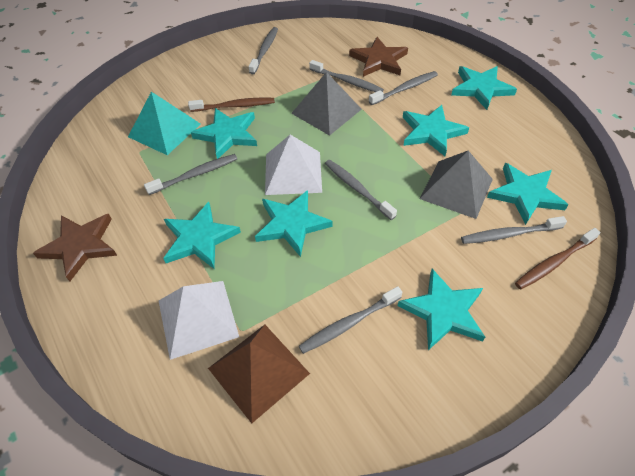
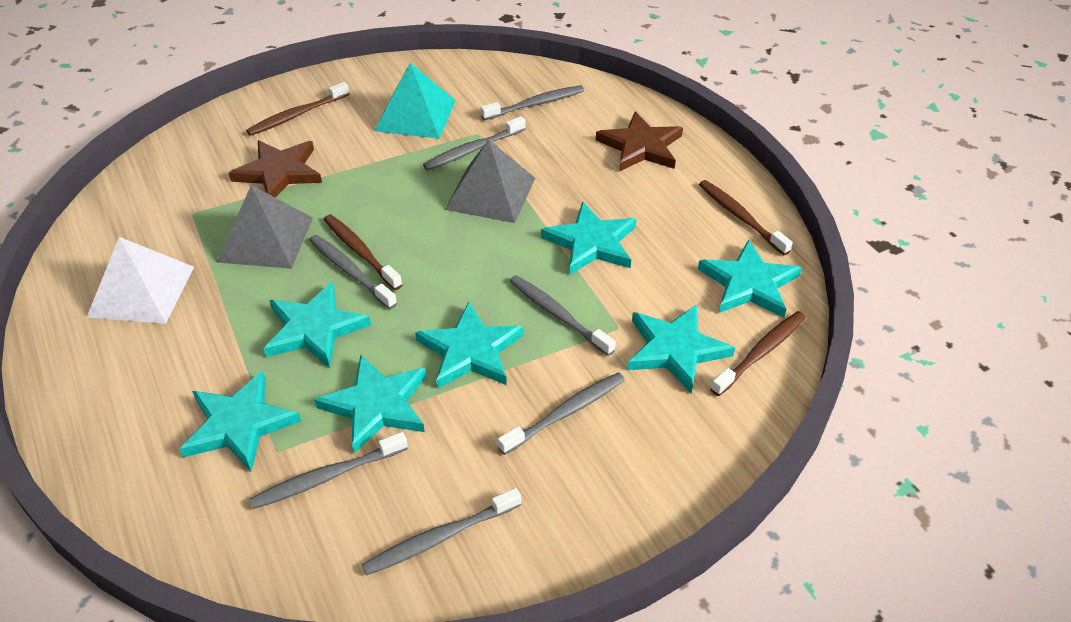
brown pyramid: 1 -> 0
brown toothbrush: 2 -> 4
white pyramid: 2 -> 1

